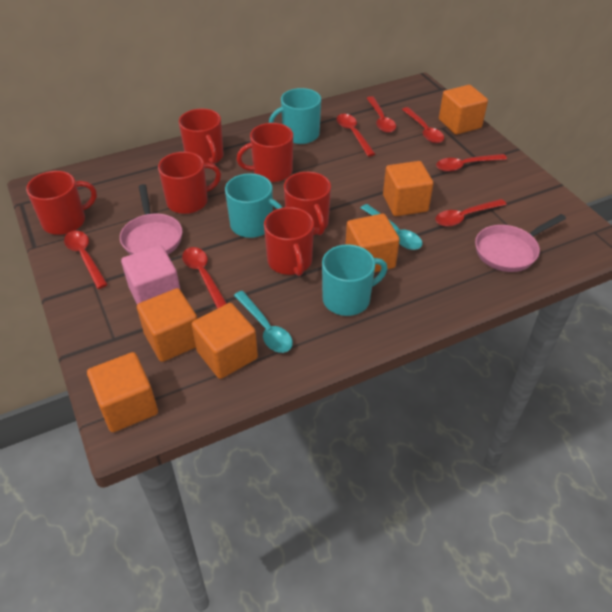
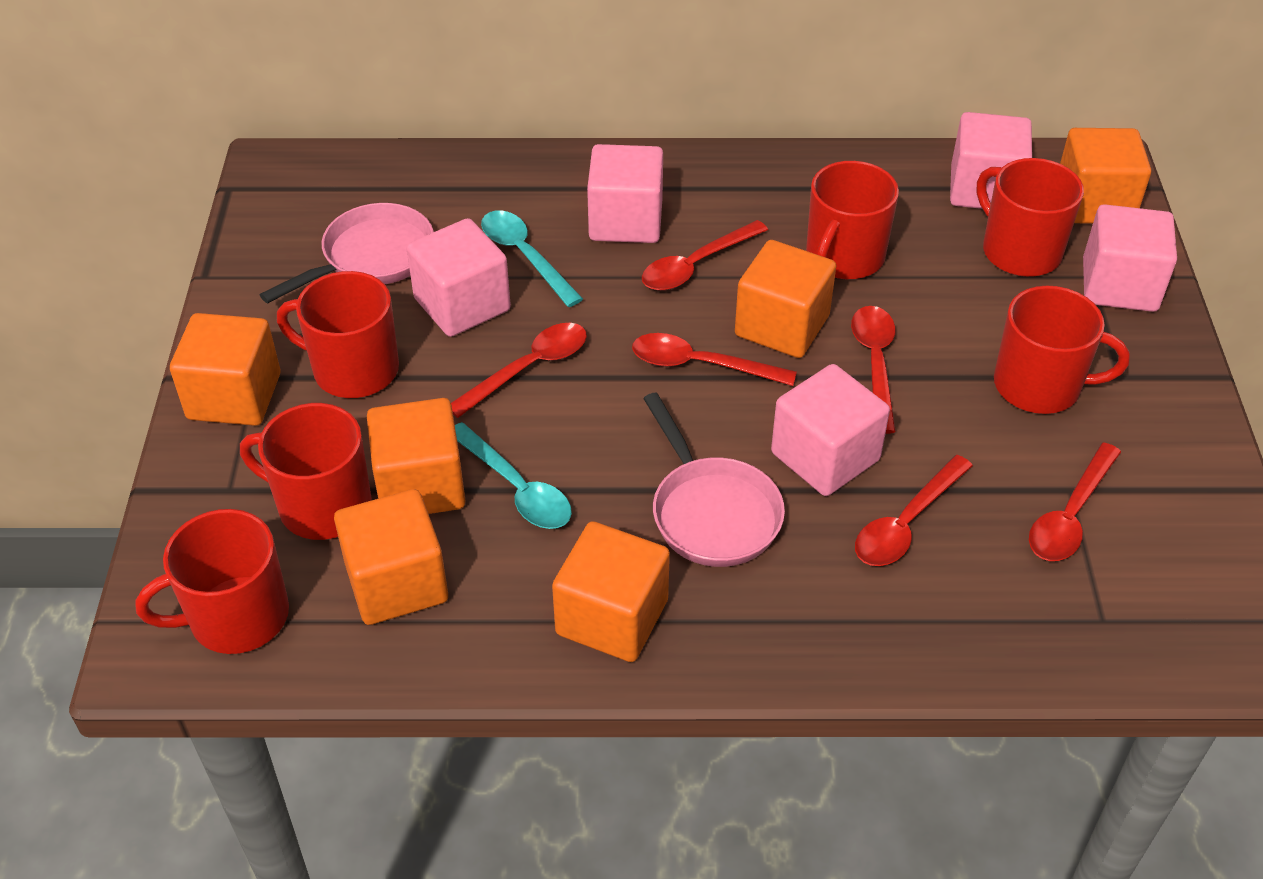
pink cube: 1 -> 5
red spoon: 7 -> 6
turquoise mug: 3 -> 0

